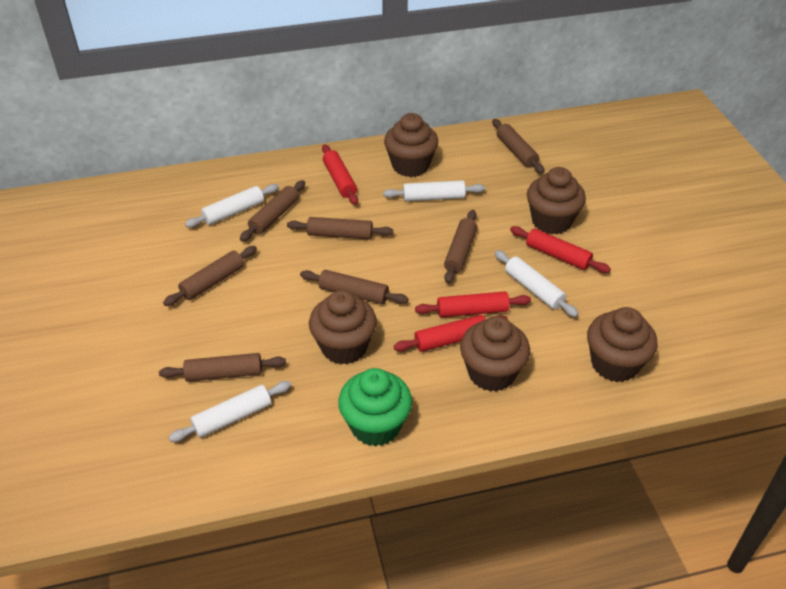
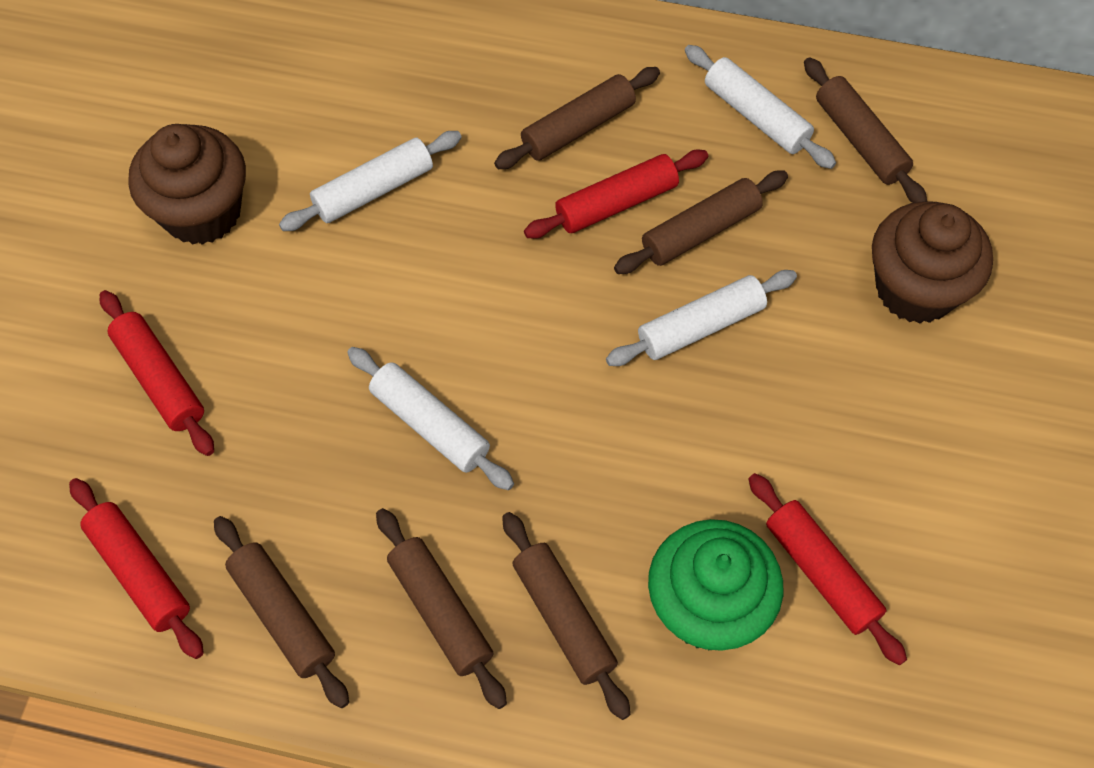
brown cupcake: 5 -> 2
brown rolling pin: 7 -> 6

